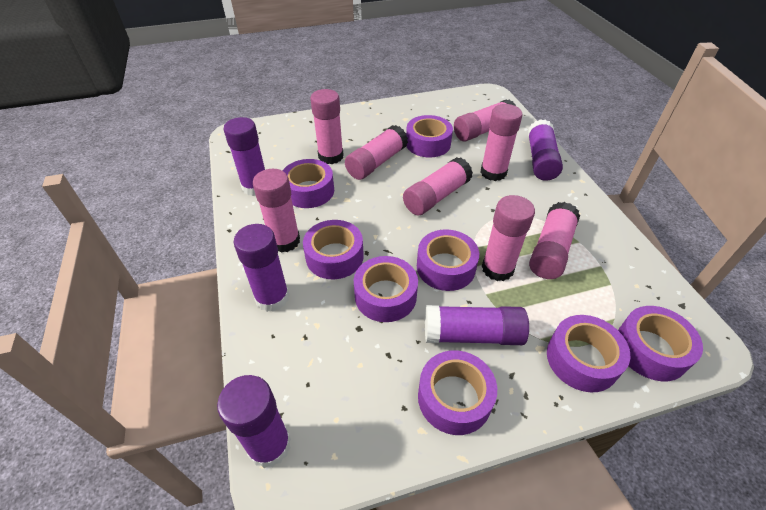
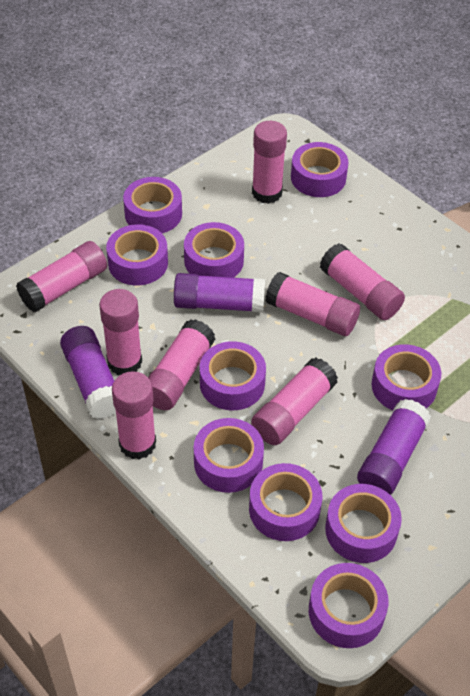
purple glue stick: 5 -> 3
purple tape: 8 -> 10

